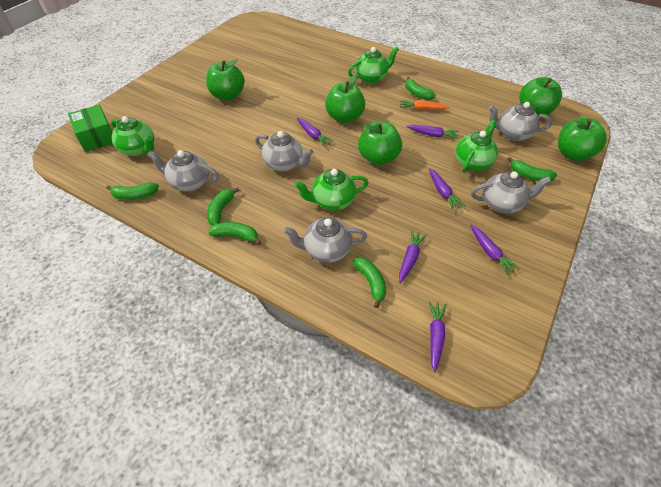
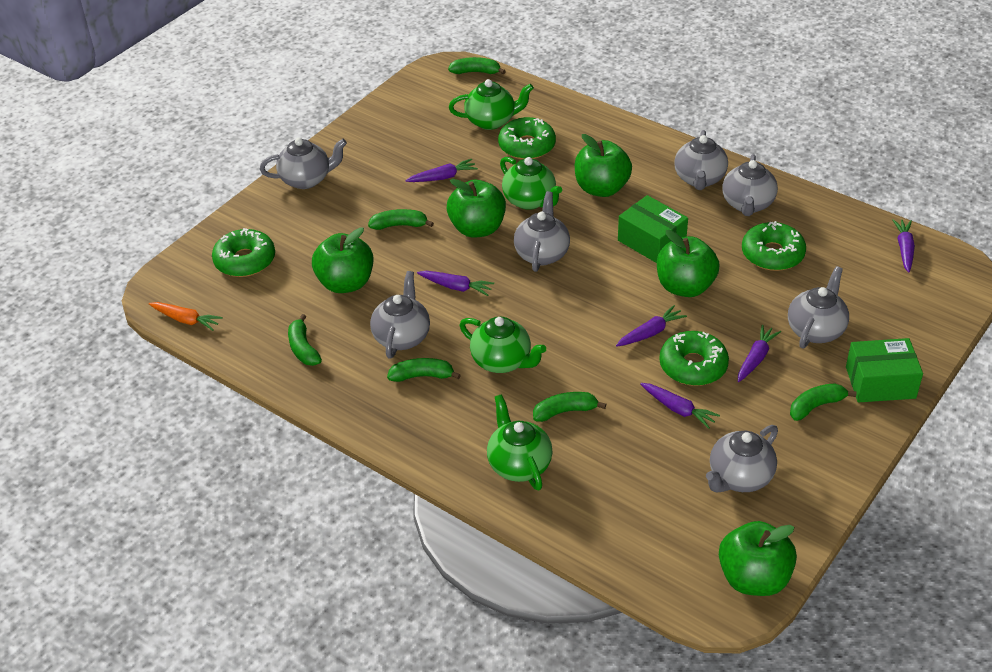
green box: 1 -> 2
green donut: 0 -> 4
grey teapot: 5 -> 7

